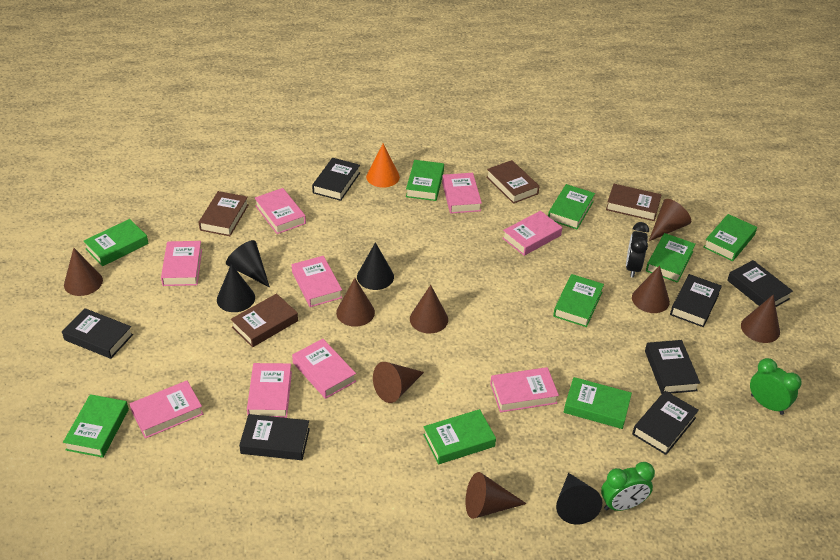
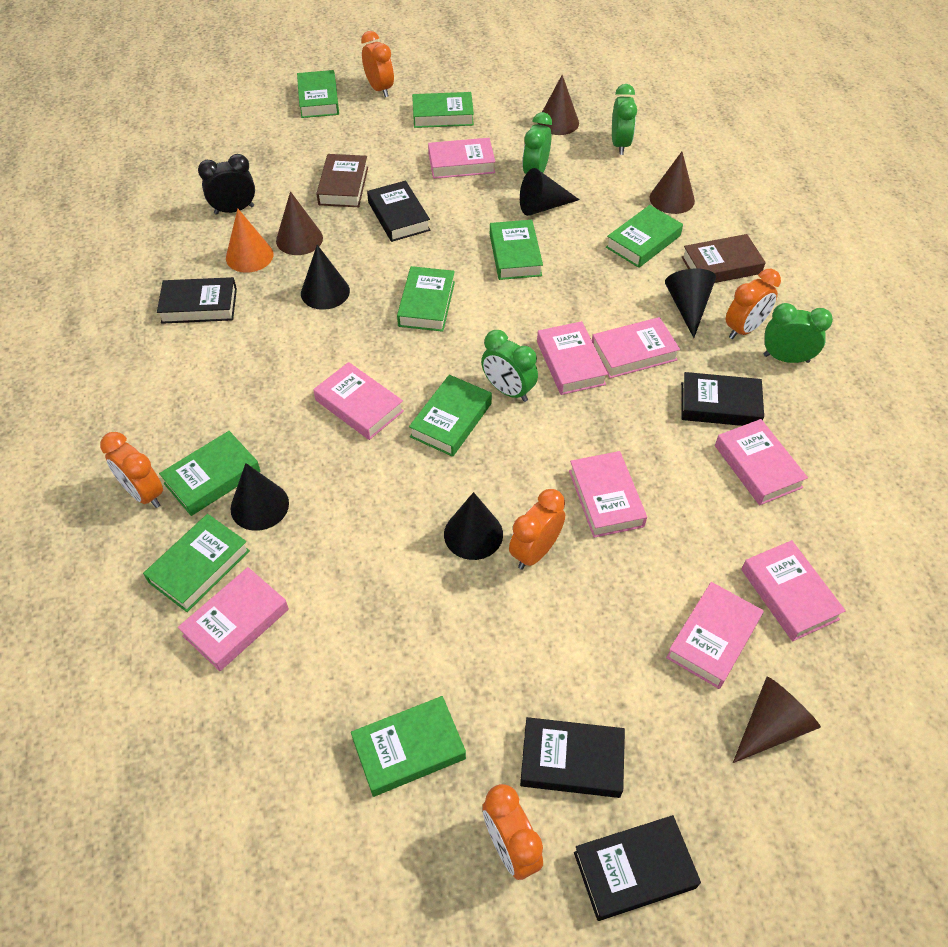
black book: 7 -> 5
black cone: 4 -> 5
brown book: 4 -> 2
brown cone: 8 -> 4
green clock: 2 -> 4
orange clock: 0 -> 5

